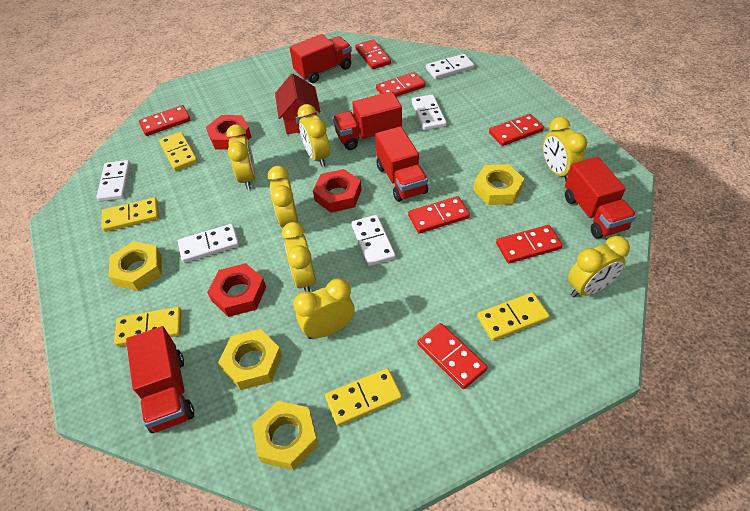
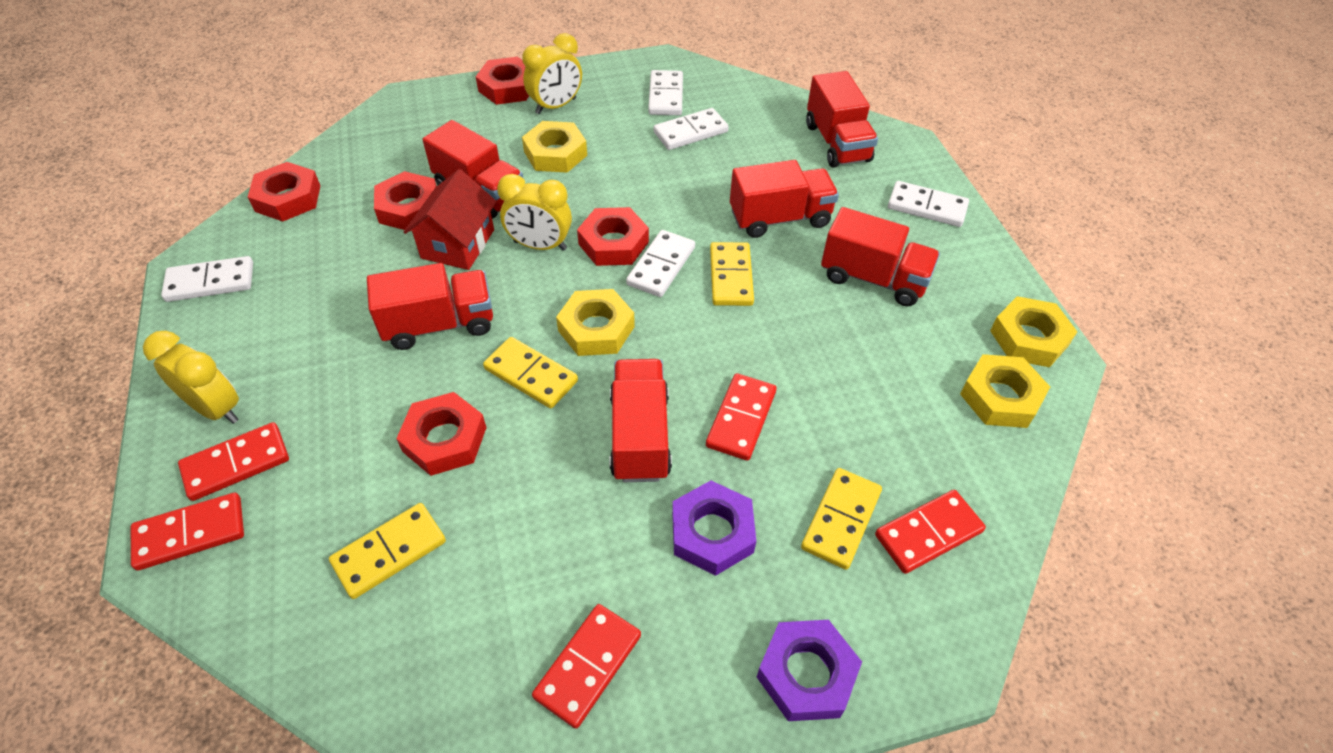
purple nut: 0 -> 2
red domino: 7 -> 5
red nut: 3 -> 5
red truck: 5 -> 6
yellow clock: 7 -> 3
yellow domino: 5 -> 4

